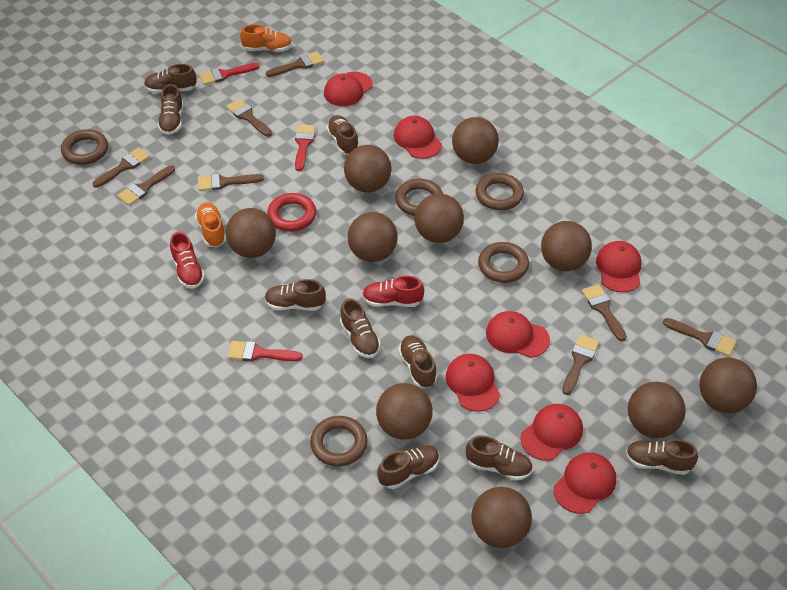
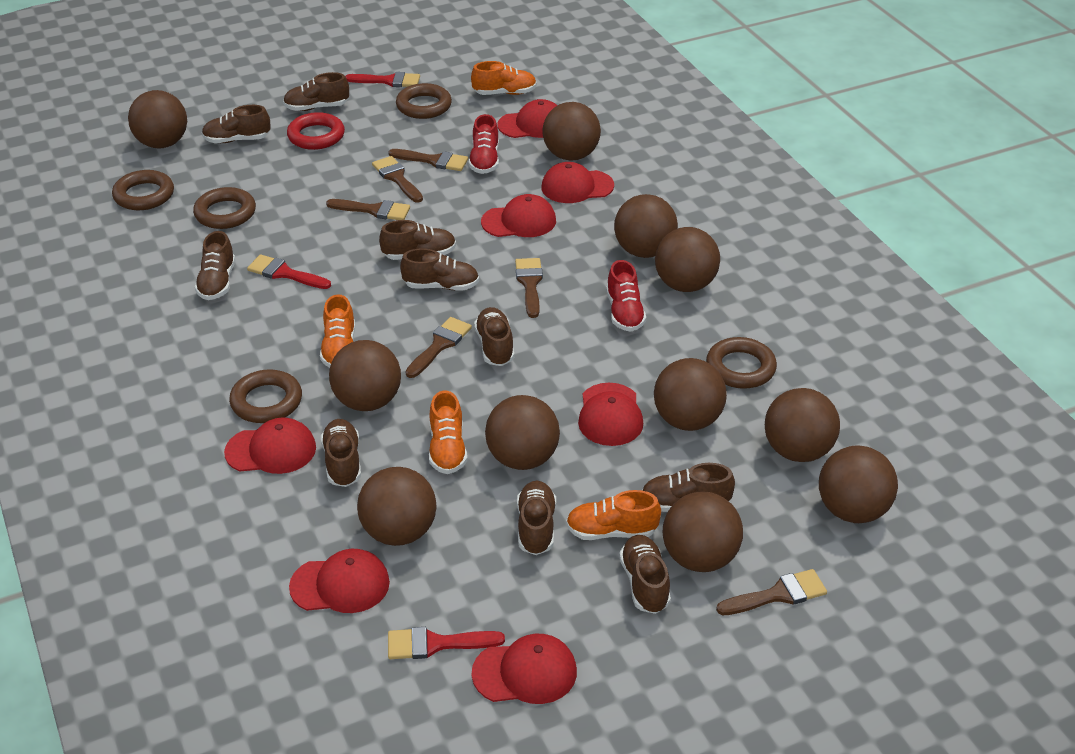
brown ball: 10 -> 11
brown brush: 8 -> 6
brown shoe: 9 -> 10
orange shoe: 2 -> 4

